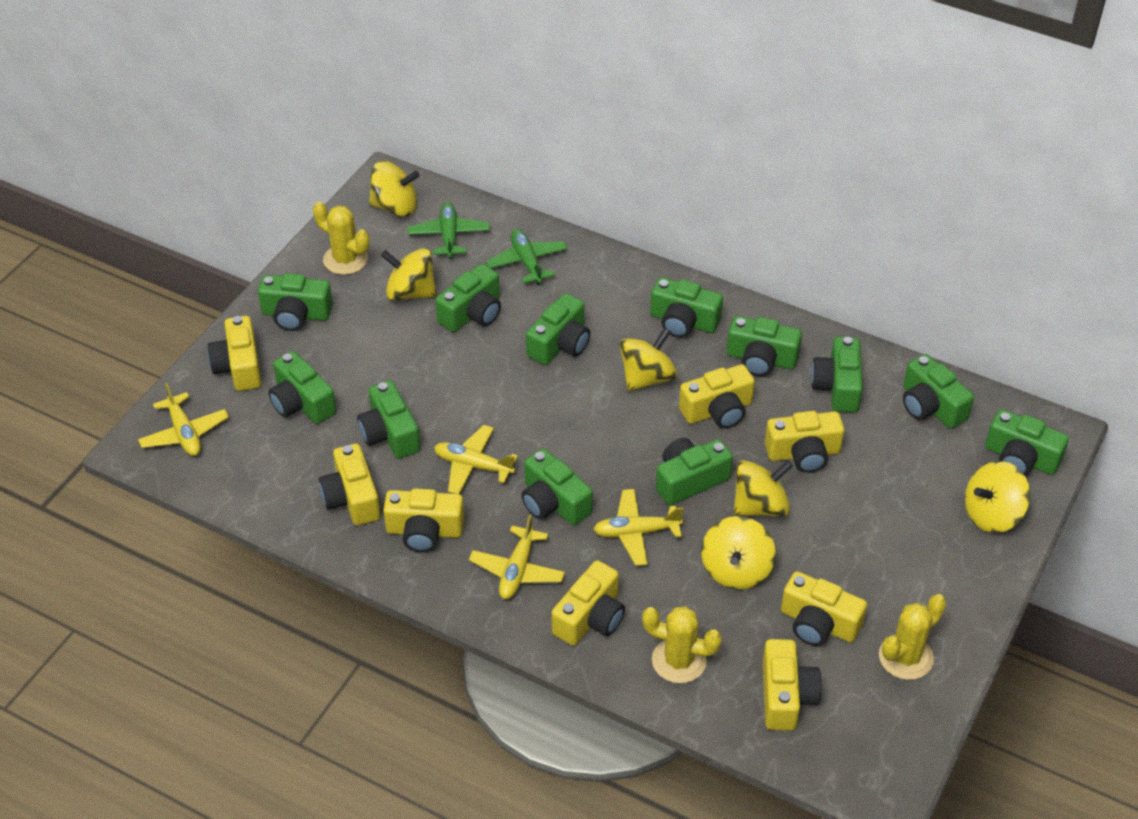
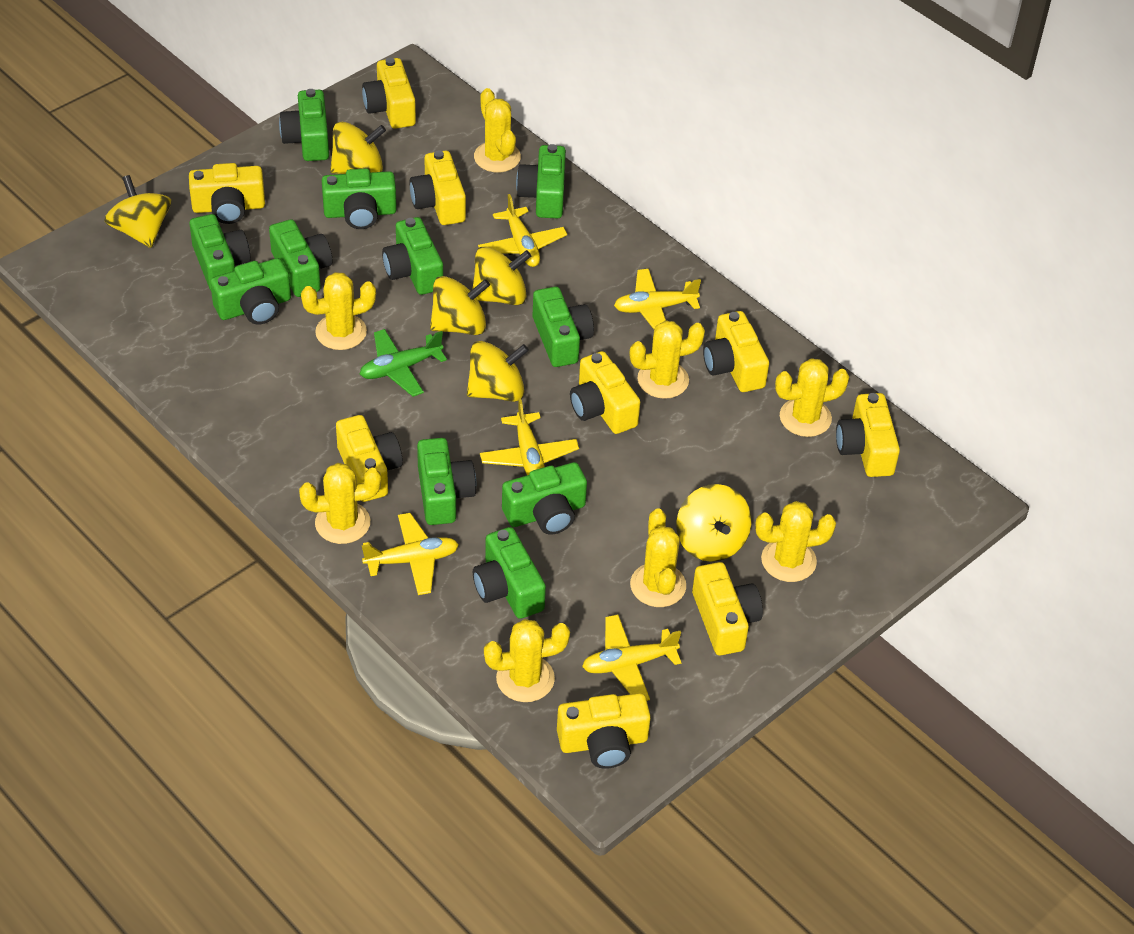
green camera: 12 -> 11
green plane: 2 -> 1
yellow cactus: 3 -> 8
yellow camera: 8 -> 9
yellow plane: 4 -> 5

